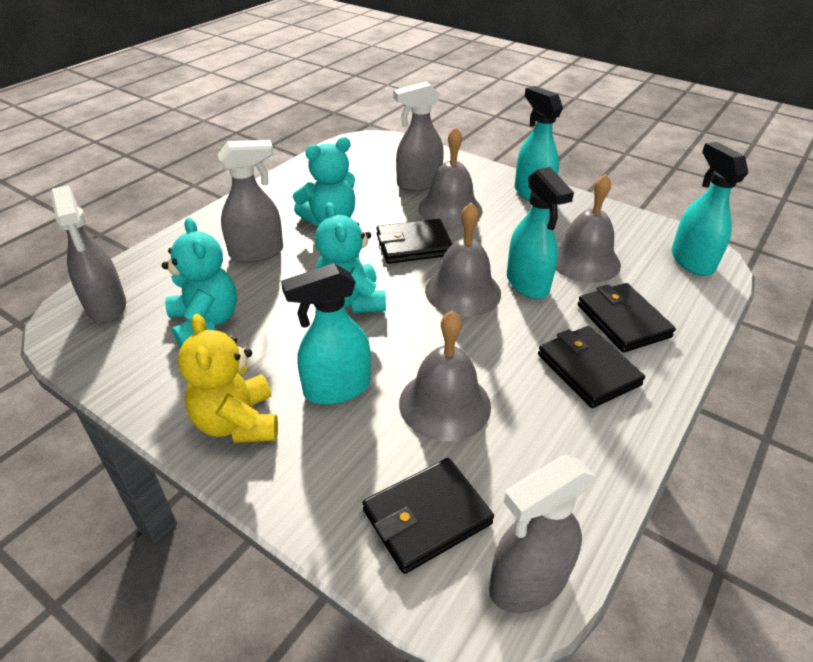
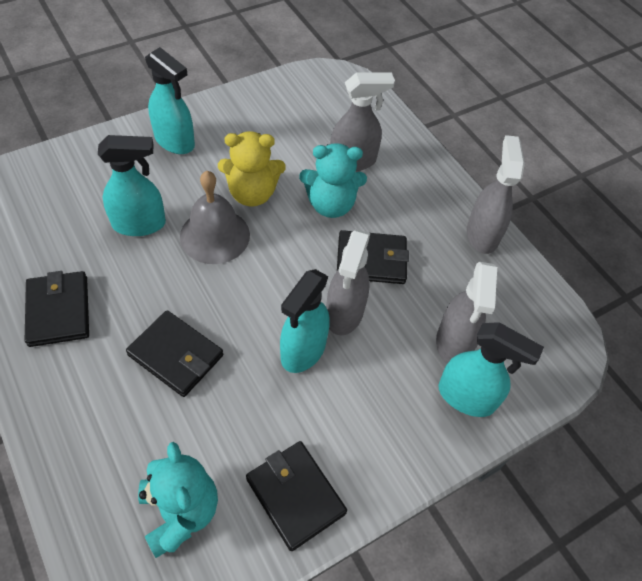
grey bell: 4 -> 1
turquoise teddy bear: 3 -> 2

